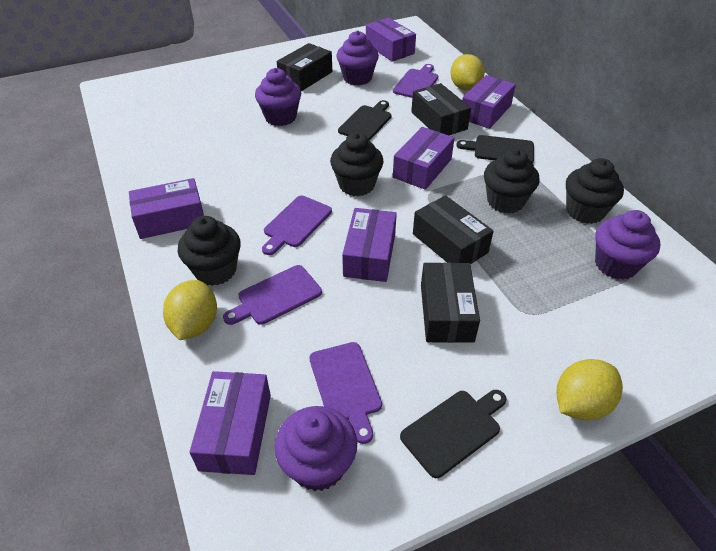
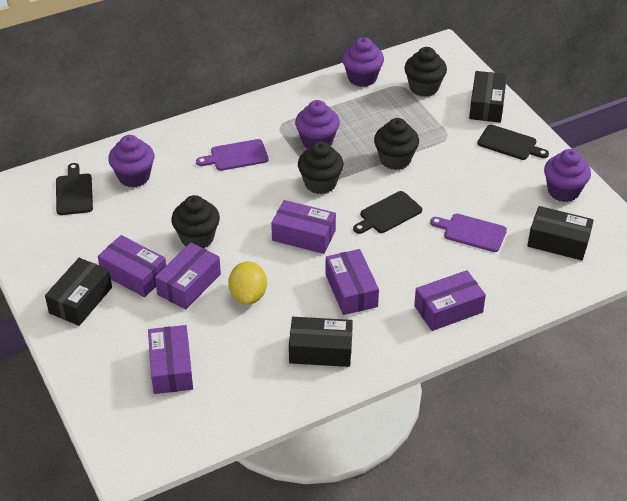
purple cutting board: 4 -> 2
yellow lemon: 3 -> 1

